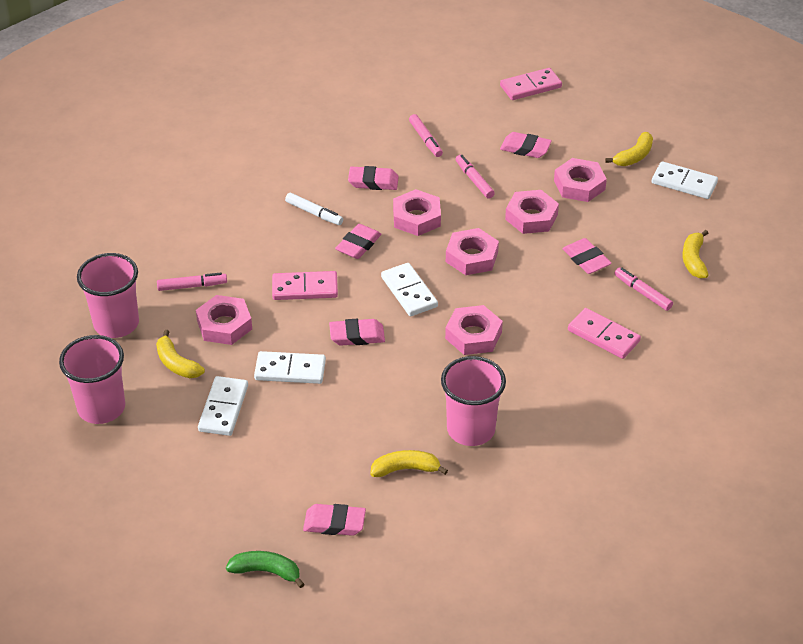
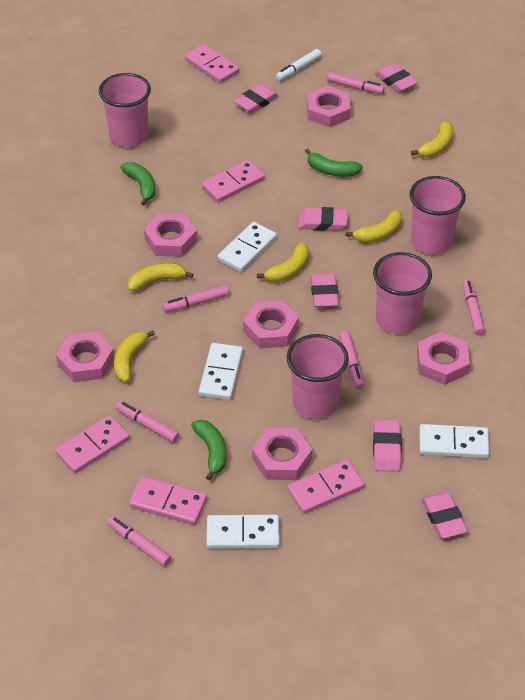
green banana: 1 -> 3
pink cup: 3 -> 4
pink domino: 3 -> 5
pink marker: 4 -> 6
yellow banana: 4 -> 5

